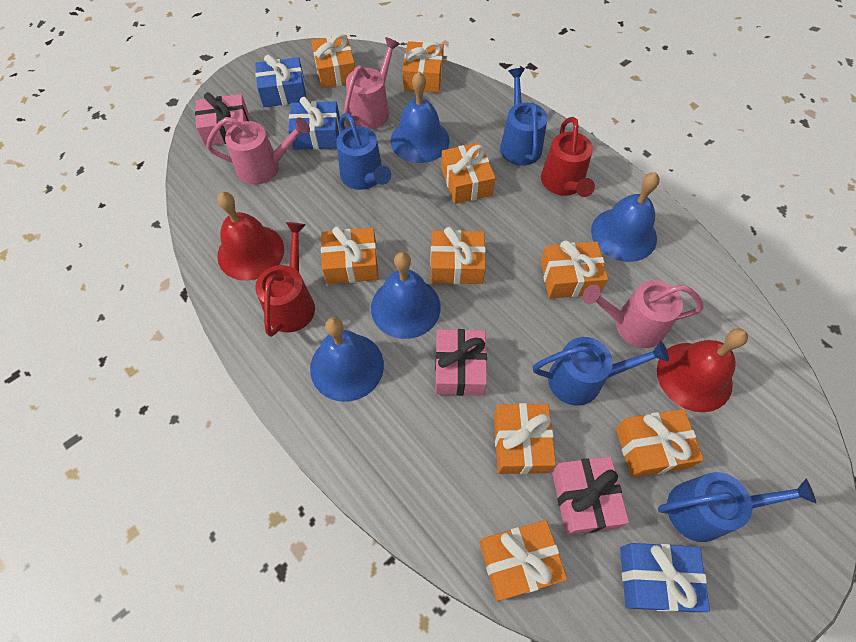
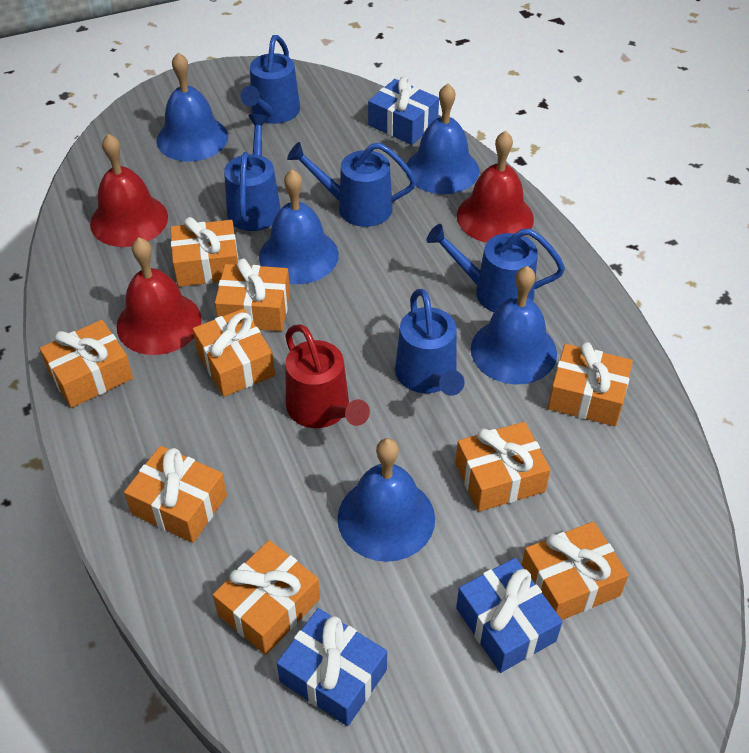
blue bell: 4 -> 5
blue watering can: 4 -> 5
pink gift: 3 -> 0
pink watering can: 3 -> 0
red bell: 2 -> 3
red watering can: 2 -> 1

